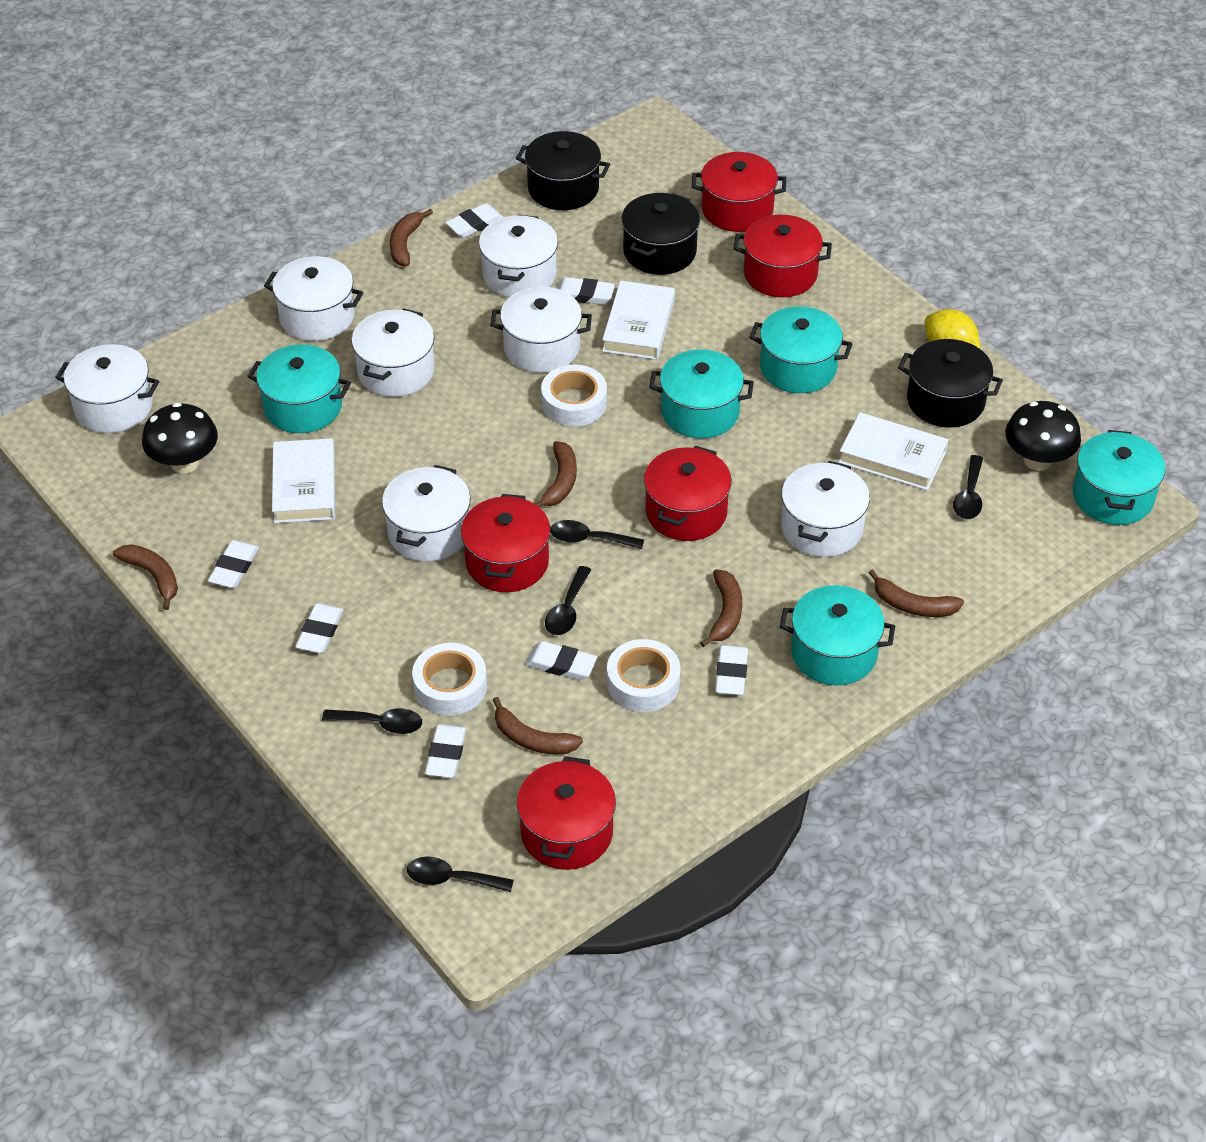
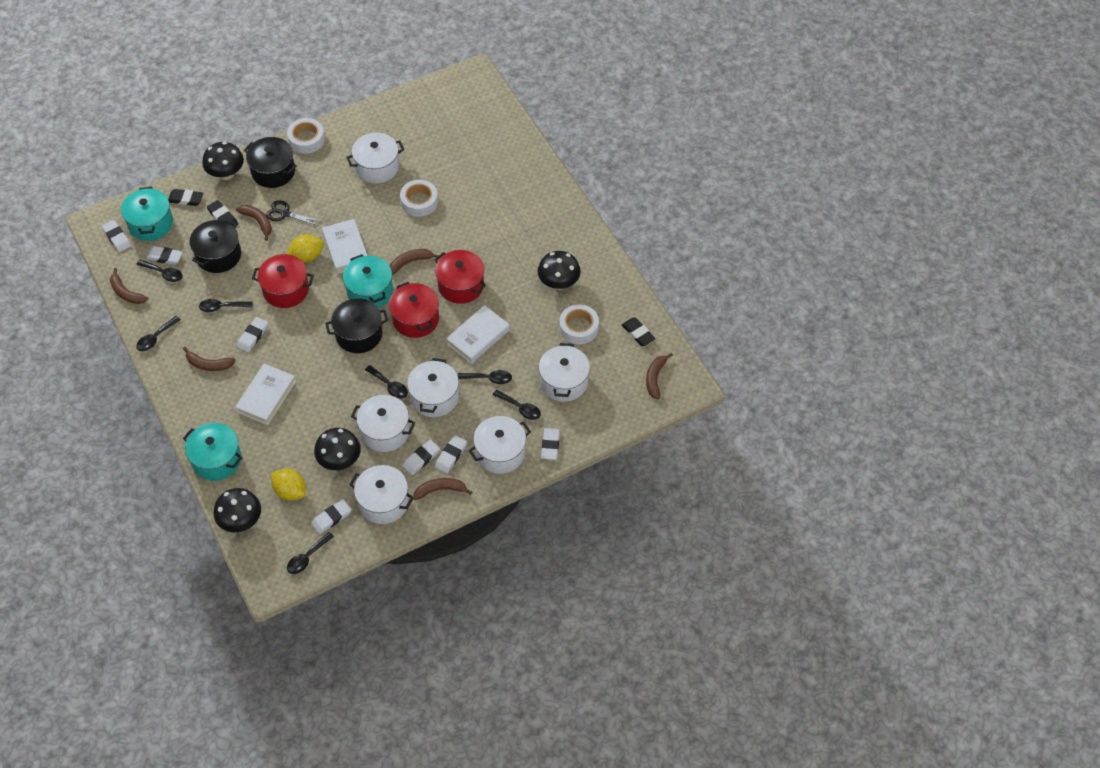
black eraser: 0 -> 3
black mushroom: 2 -> 4
black scissors: 0 -> 1
black spoon: 5 -> 7
red pot: 5 -> 3
turquoise pot: 5 -> 3
white pot: 7 -> 6
yellow lemon: 1 -> 2

